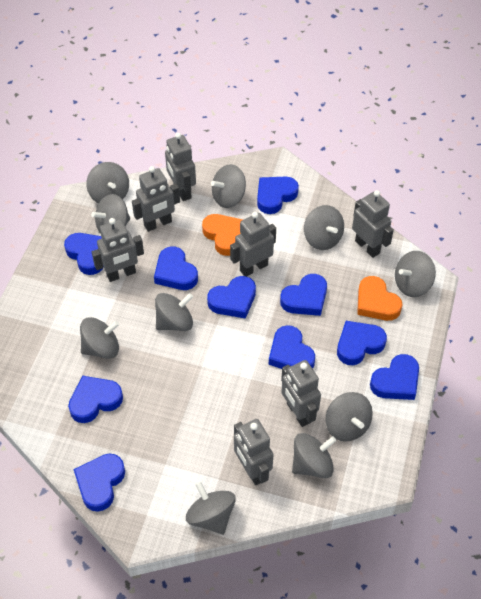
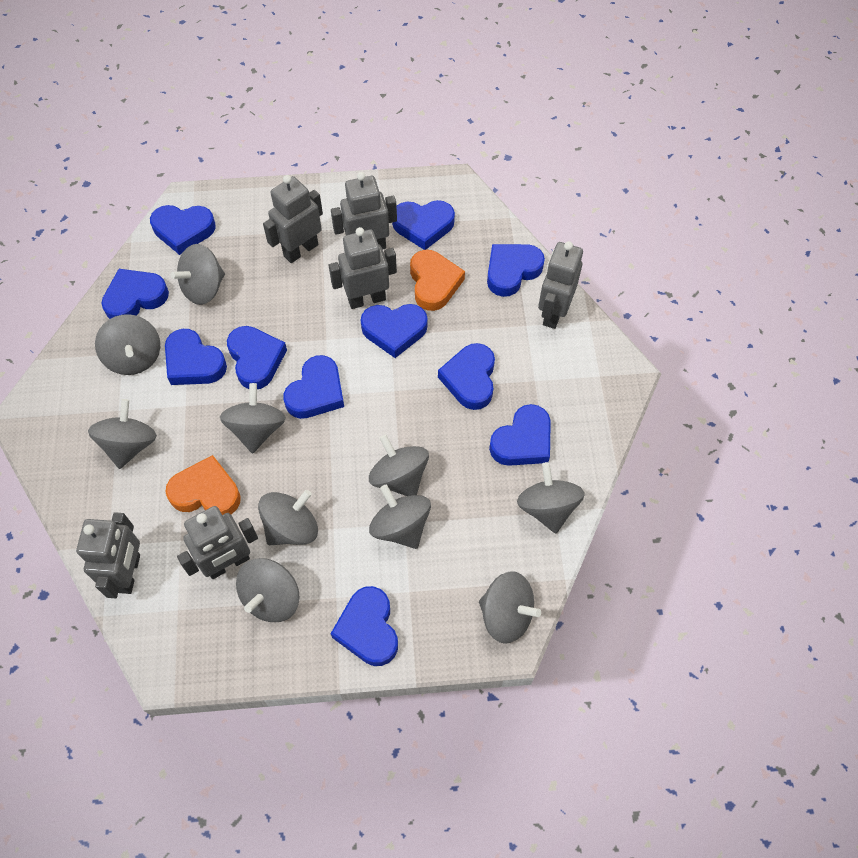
blue heart: 10 -> 11
grey robot: 7 -> 6

